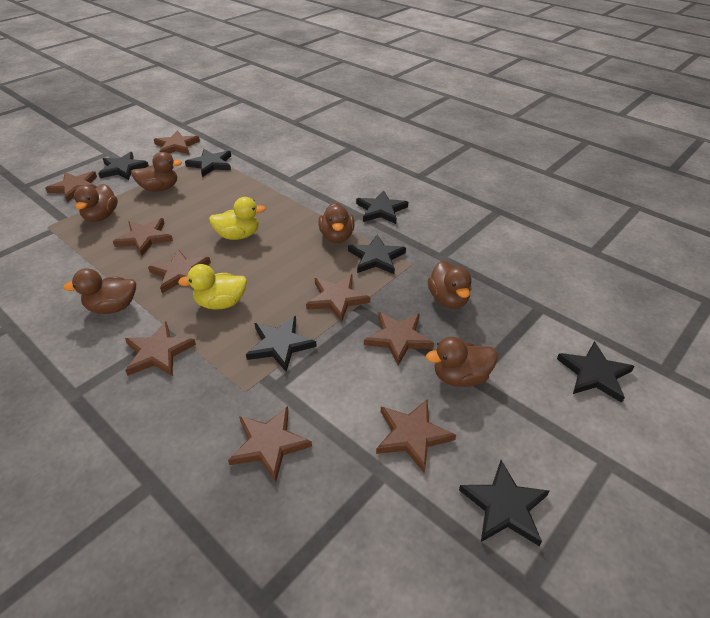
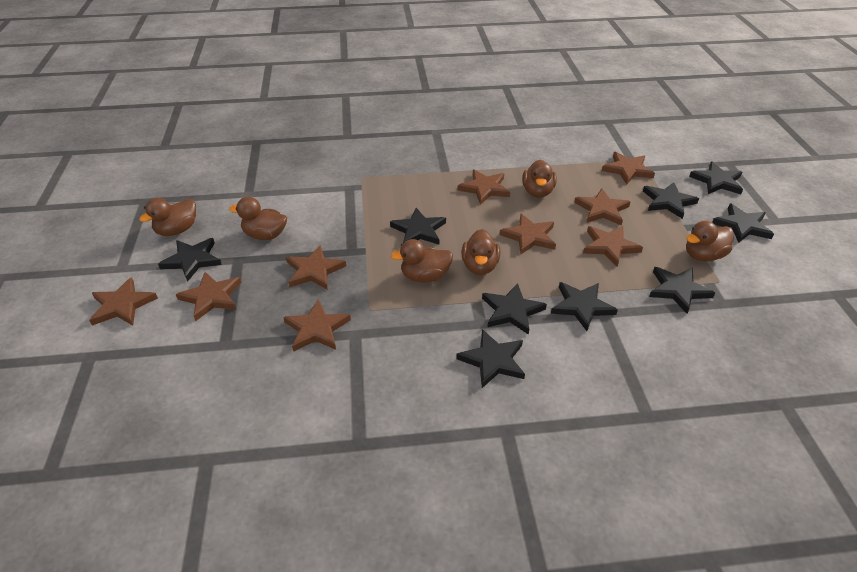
black star: 7 -> 9
yellow duck: 2 -> 0

